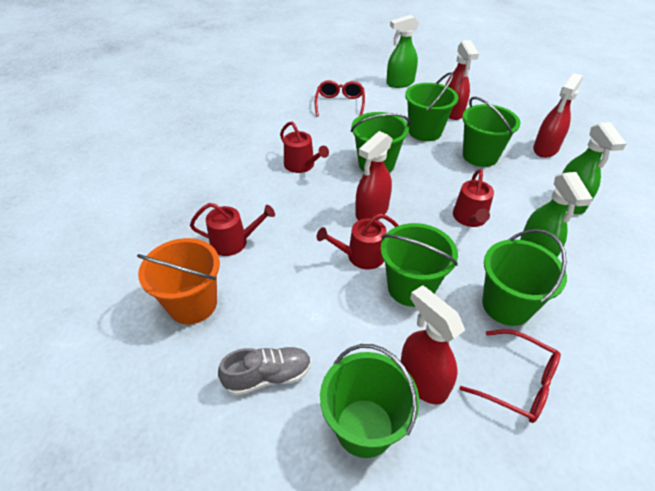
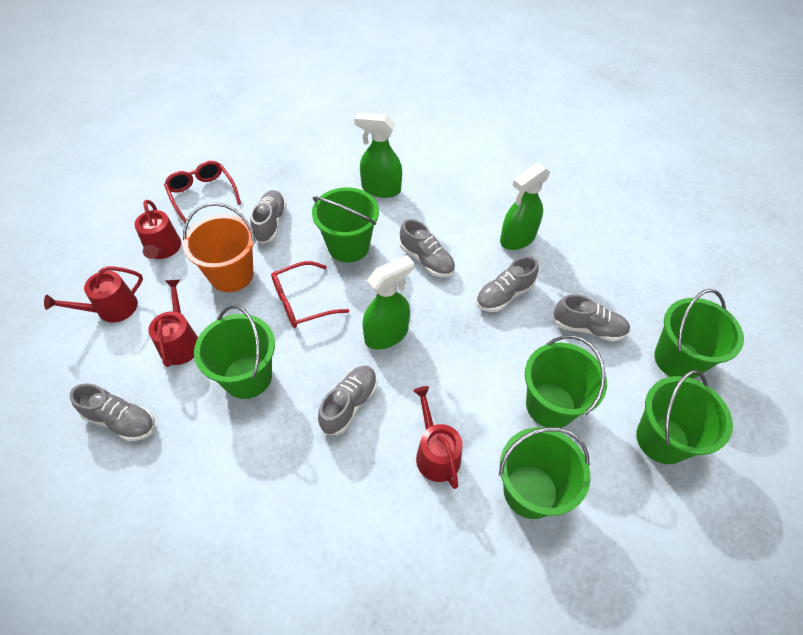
grey shoe: 1 -> 6
red spray bottle: 4 -> 0

